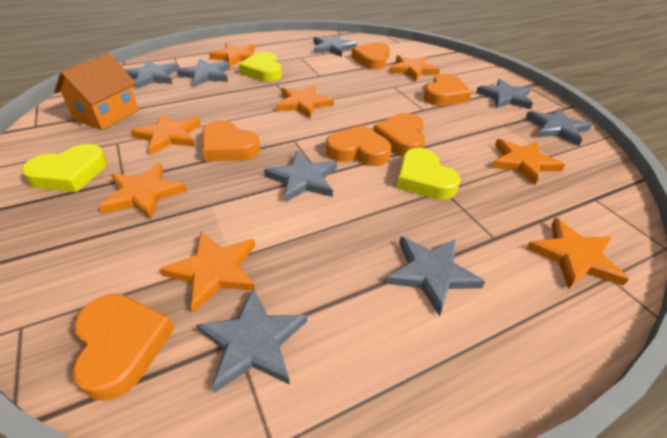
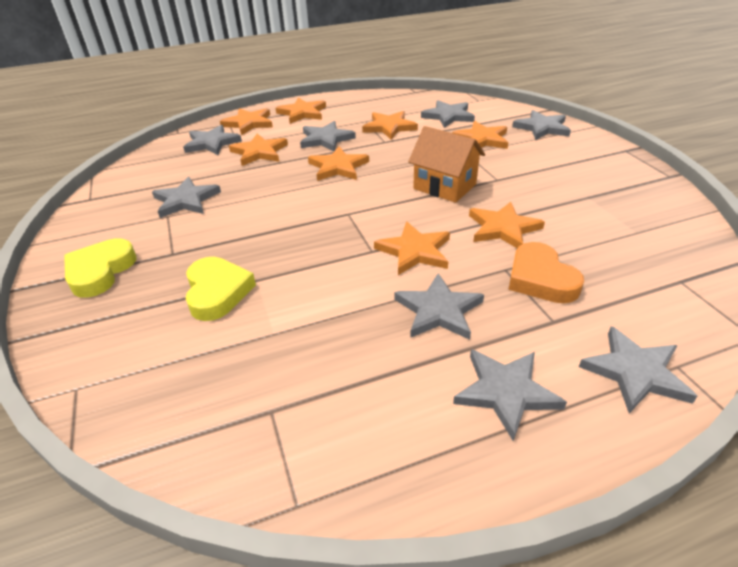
orange heart: 6 -> 1
yellow heart: 3 -> 2

